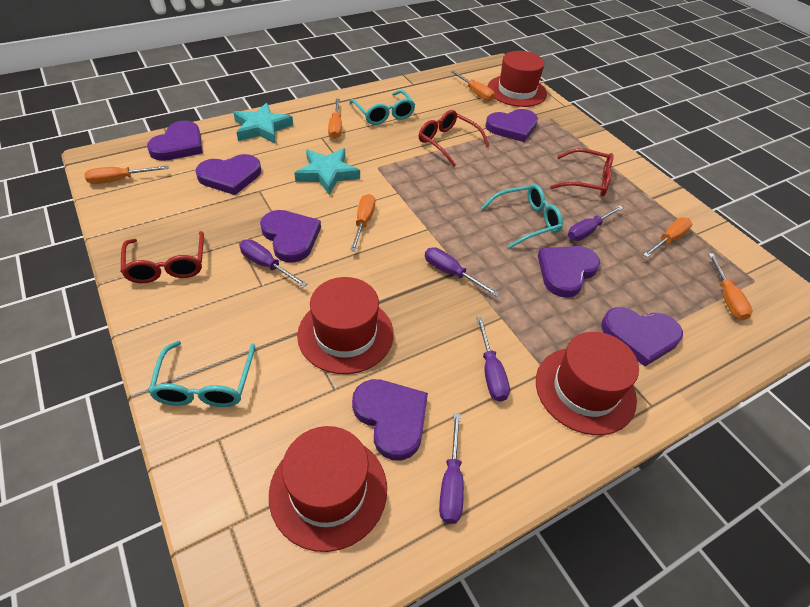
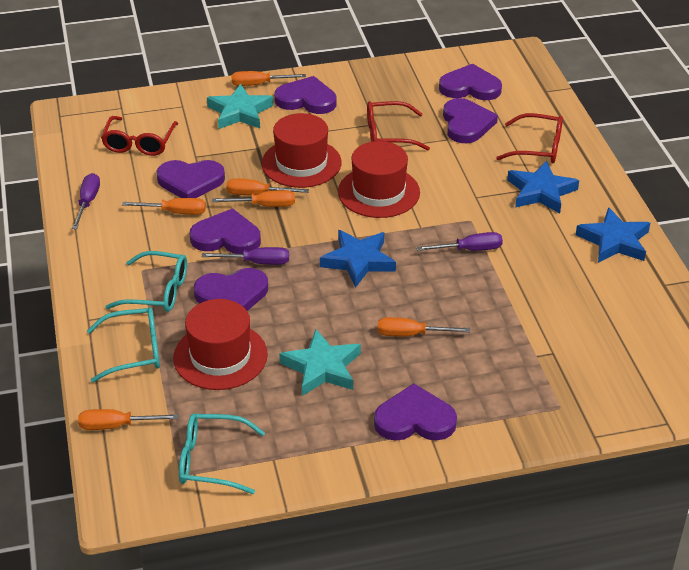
blue star: 0 -> 3
purple screwdriver: 5 -> 3
red hat: 4 -> 3

